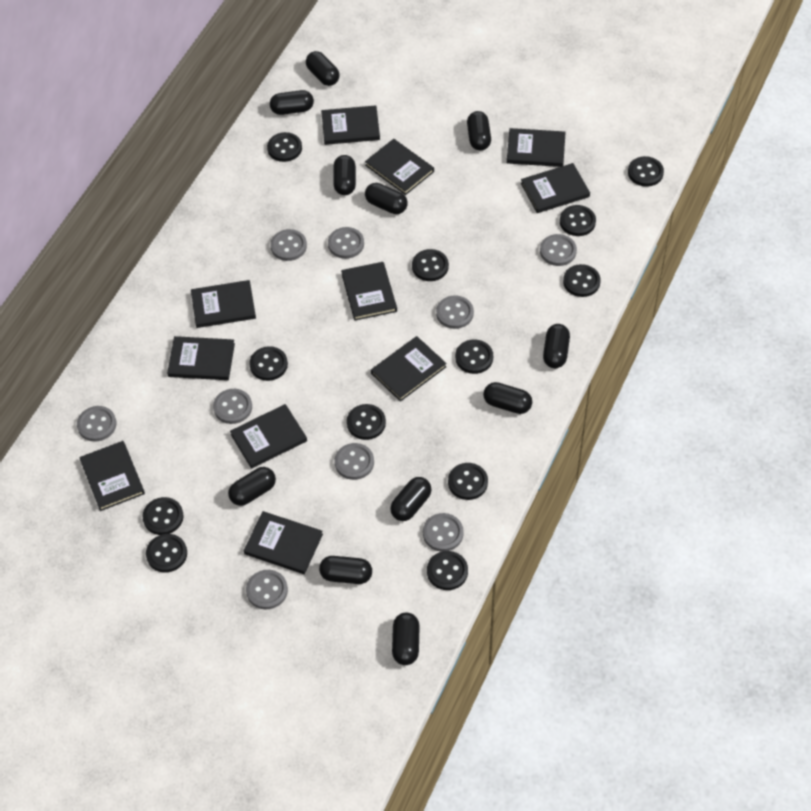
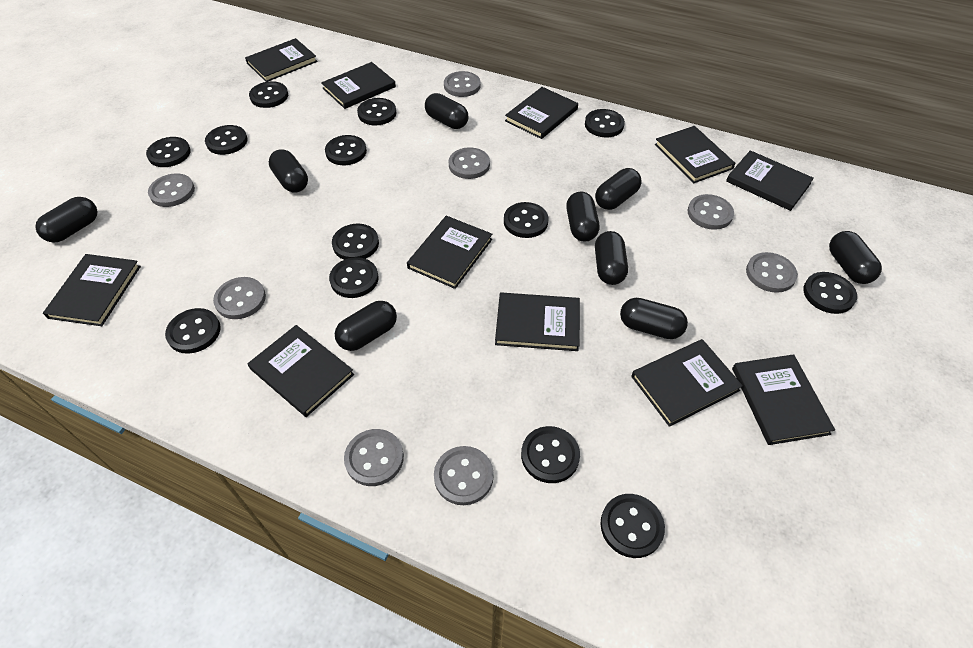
black button: 12 -> 13
black capsule: 11 -> 9
grey button: 9 -> 8

